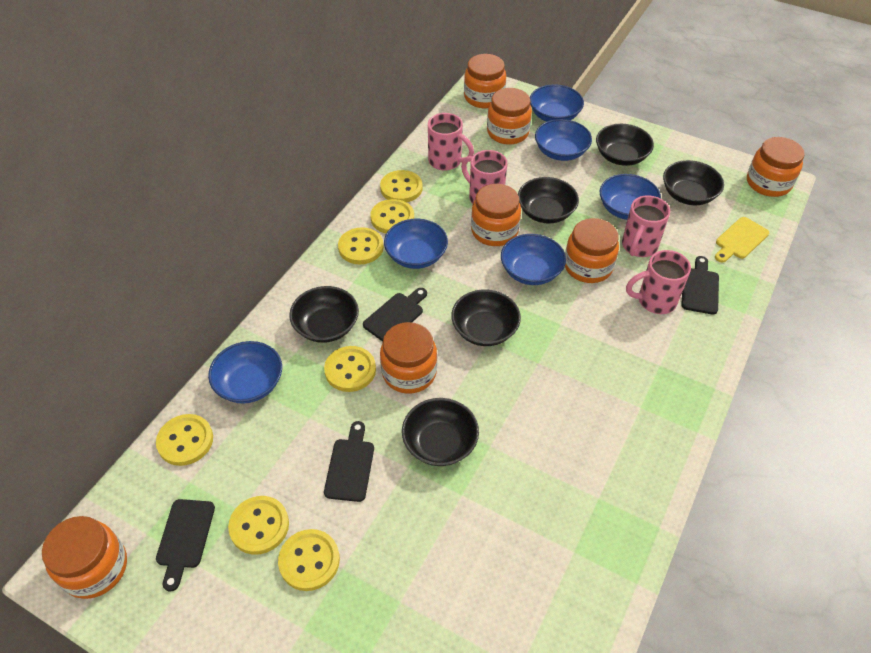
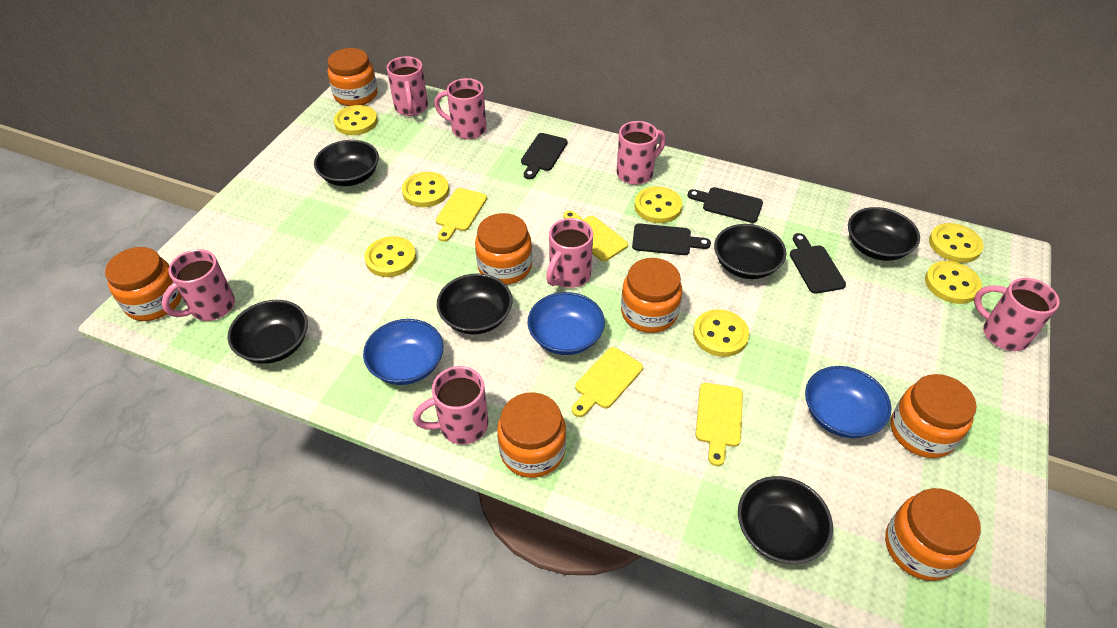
blue bowl: 6 -> 3
pink mug: 4 -> 7
yellow cutting board: 1 -> 4

